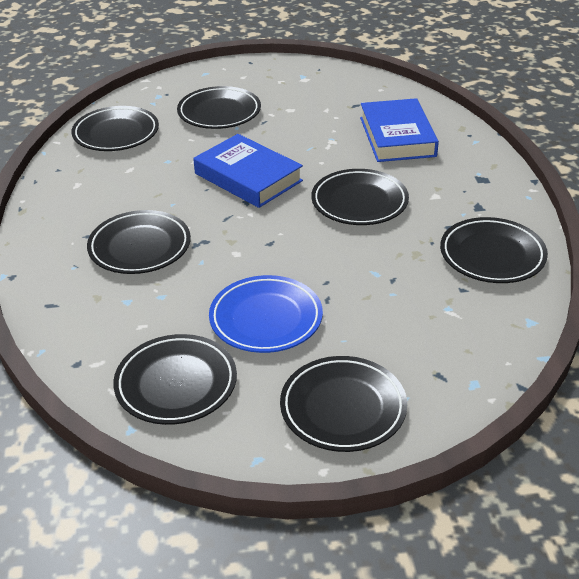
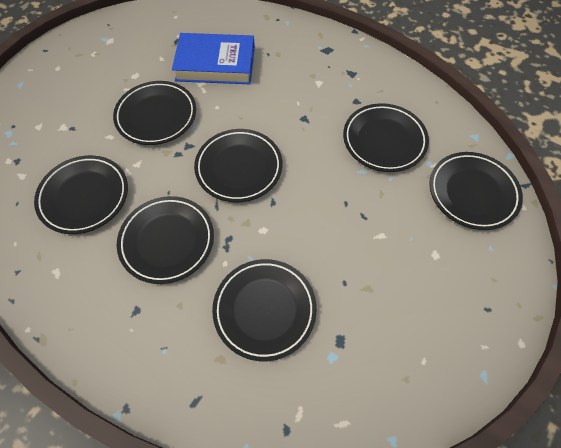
blue book: 2 -> 1
blue plate: 1 -> 0

